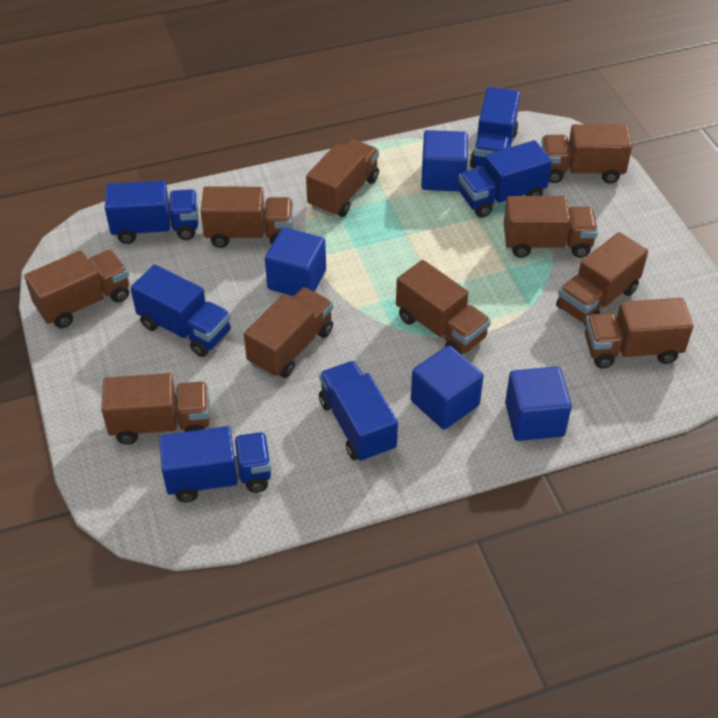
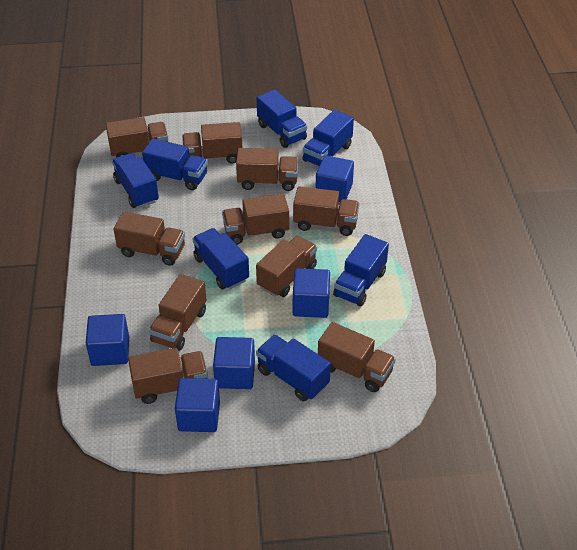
blue cube: 4 -> 5
blue truck: 6 -> 7

